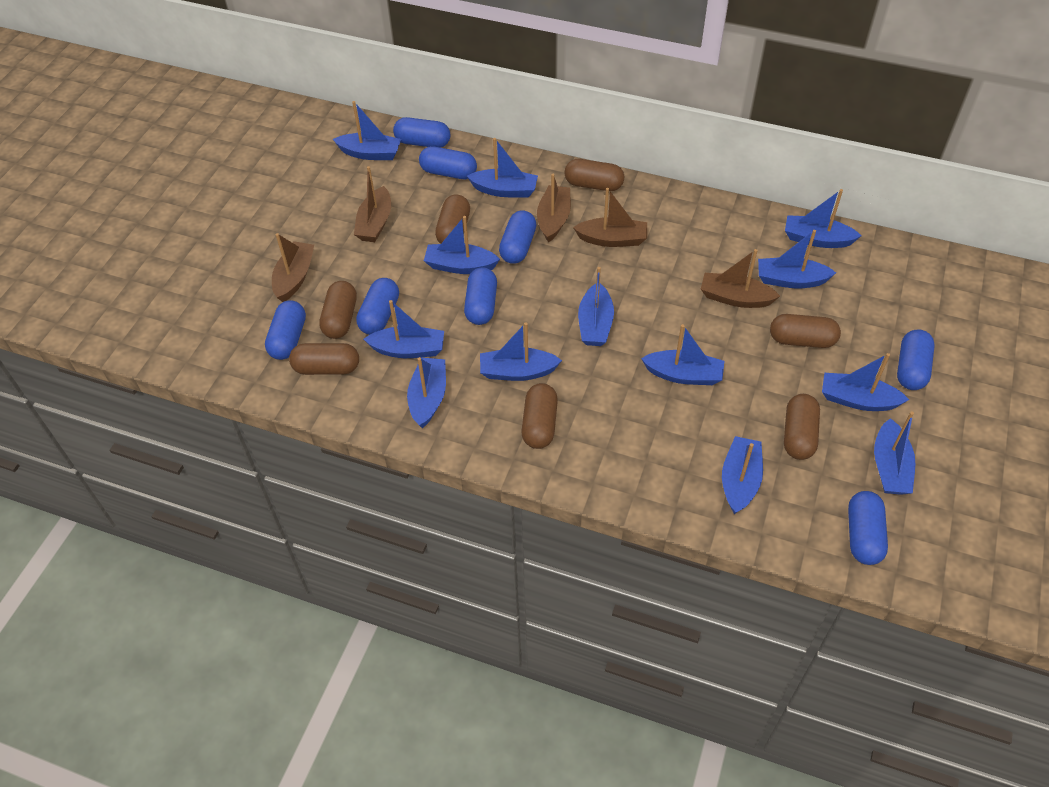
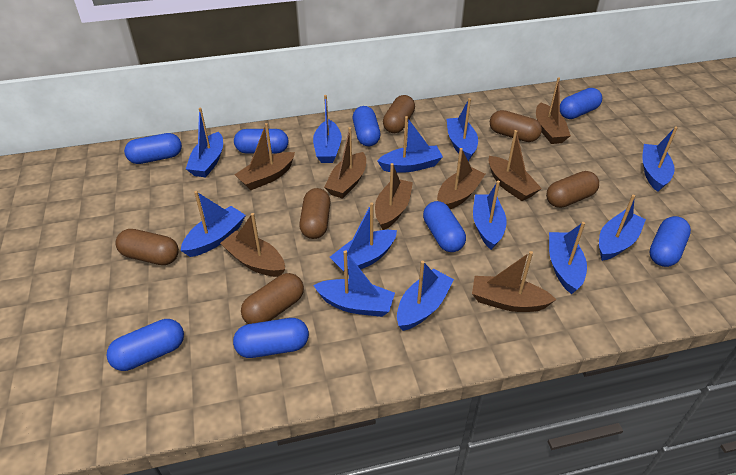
blue boat: 13 -> 12
brown boat: 5 -> 8
brown capsule: 7 -> 6

